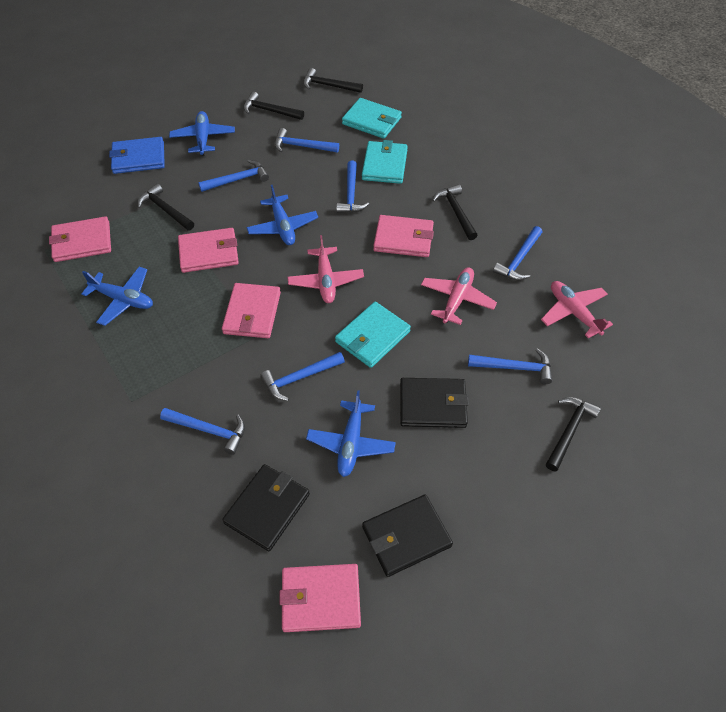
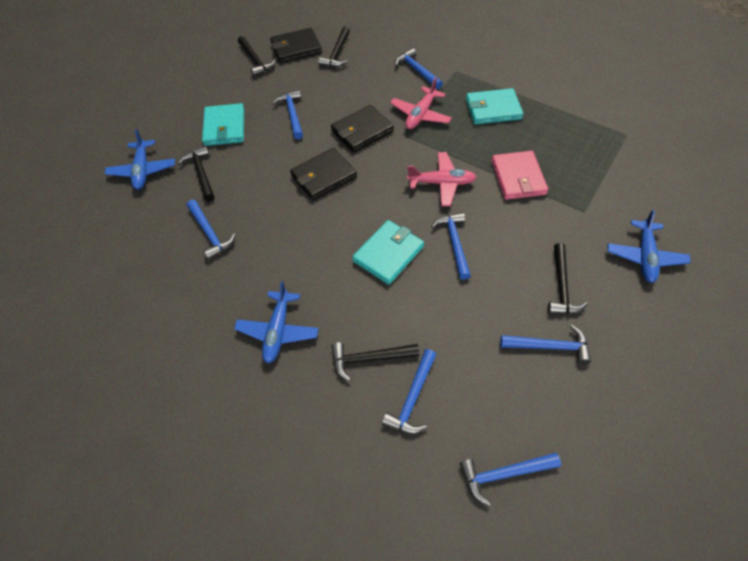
blue plane: 4 -> 3
blue wallet: 1 -> 0
pink plane: 3 -> 2
pink wallet: 5 -> 1

